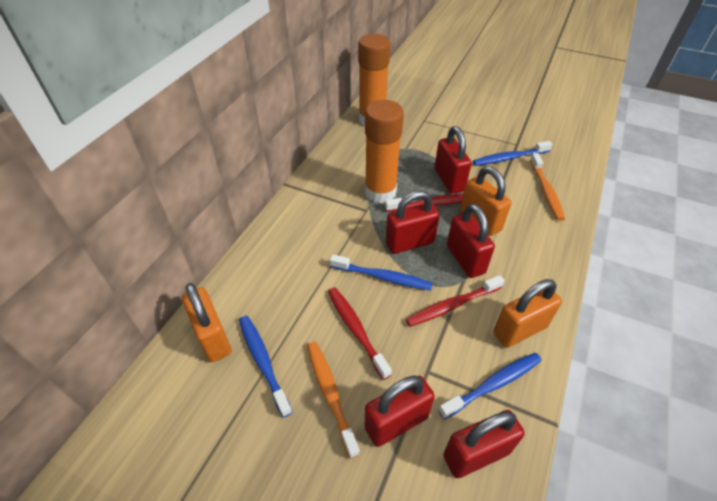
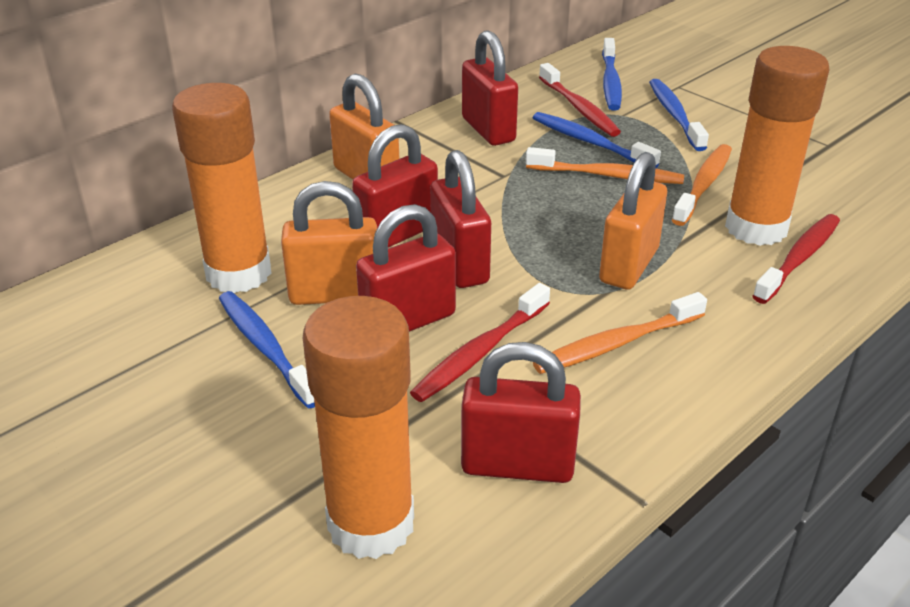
orange glue stick: 2 -> 3
orange toothbrush: 2 -> 3

